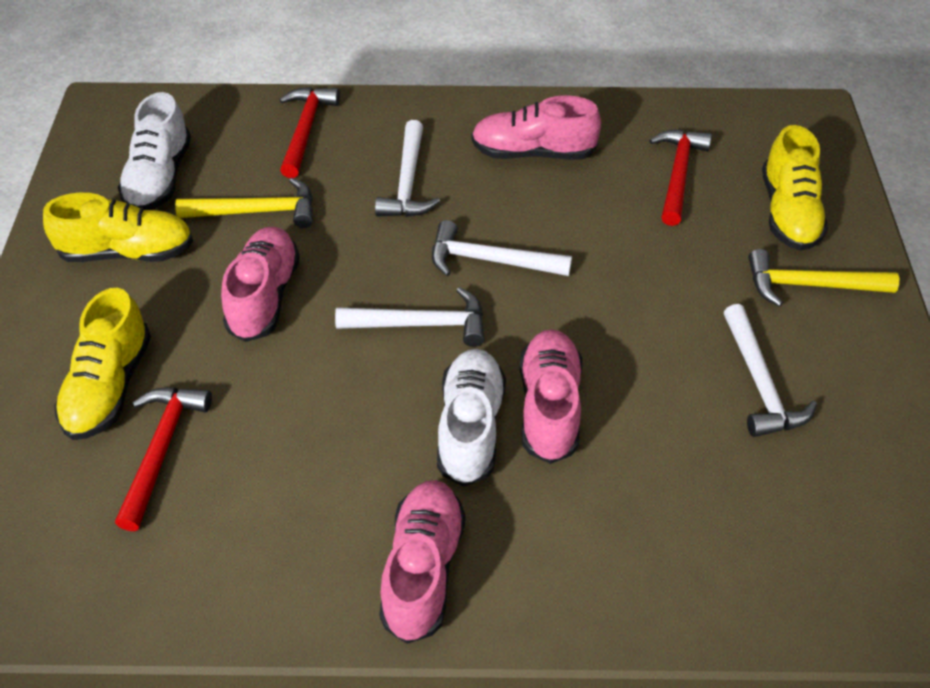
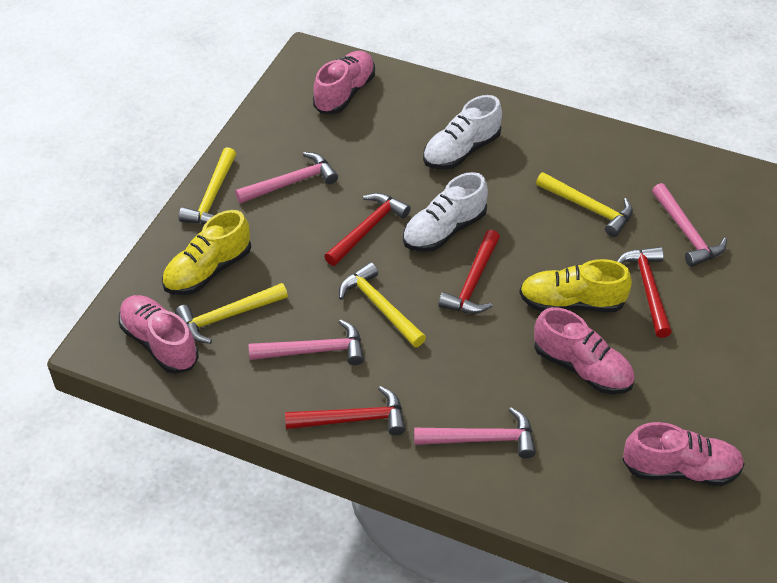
pink hammer: 0 -> 4
red hammer: 3 -> 4
white hammer: 4 -> 0
yellow hammer: 2 -> 4
yellow shoe: 3 -> 2

